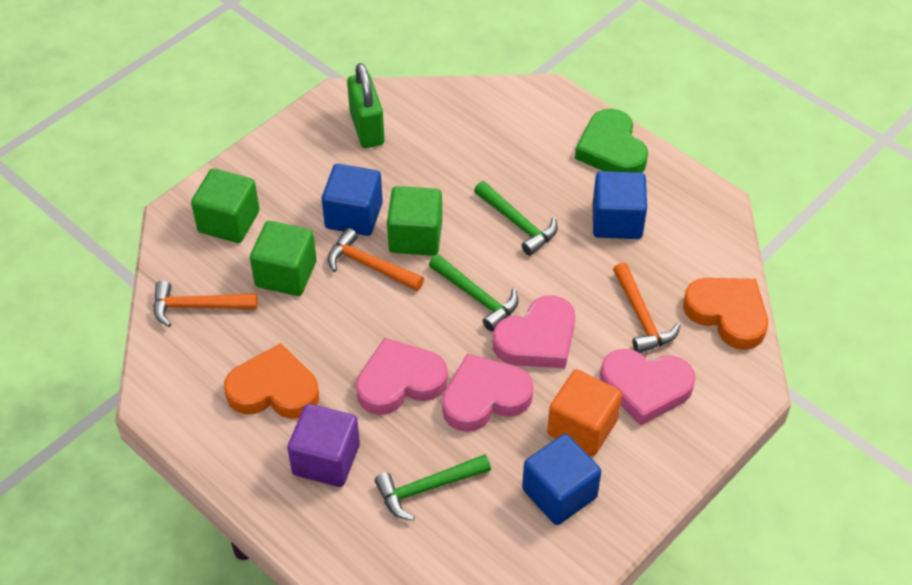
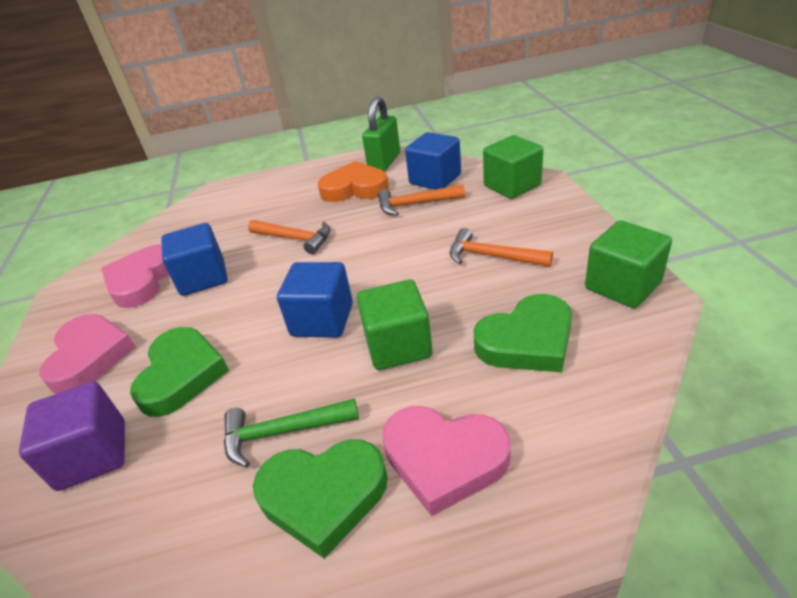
green hammer: 3 -> 1
green heart: 1 -> 3
orange cube: 1 -> 0
orange heart: 2 -> 1
pink heart: 4 -> 3

